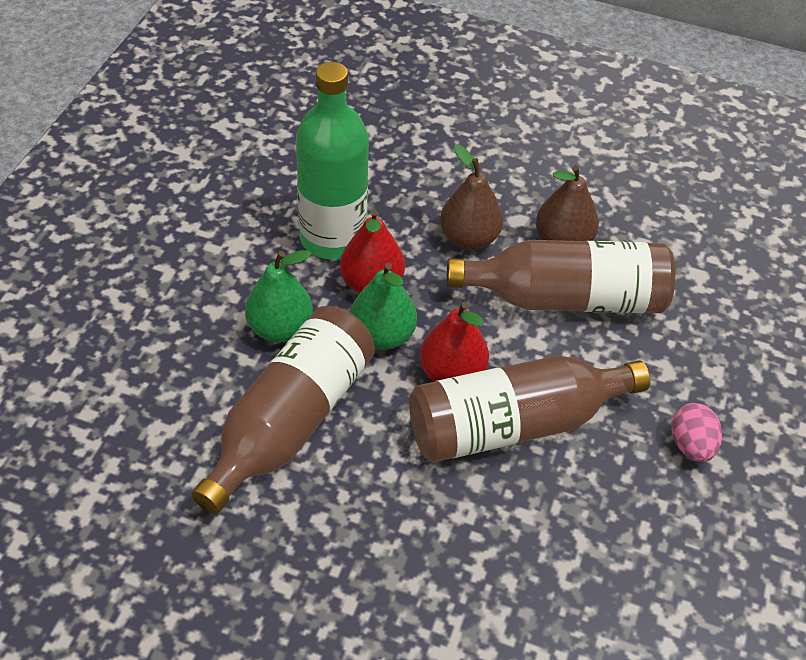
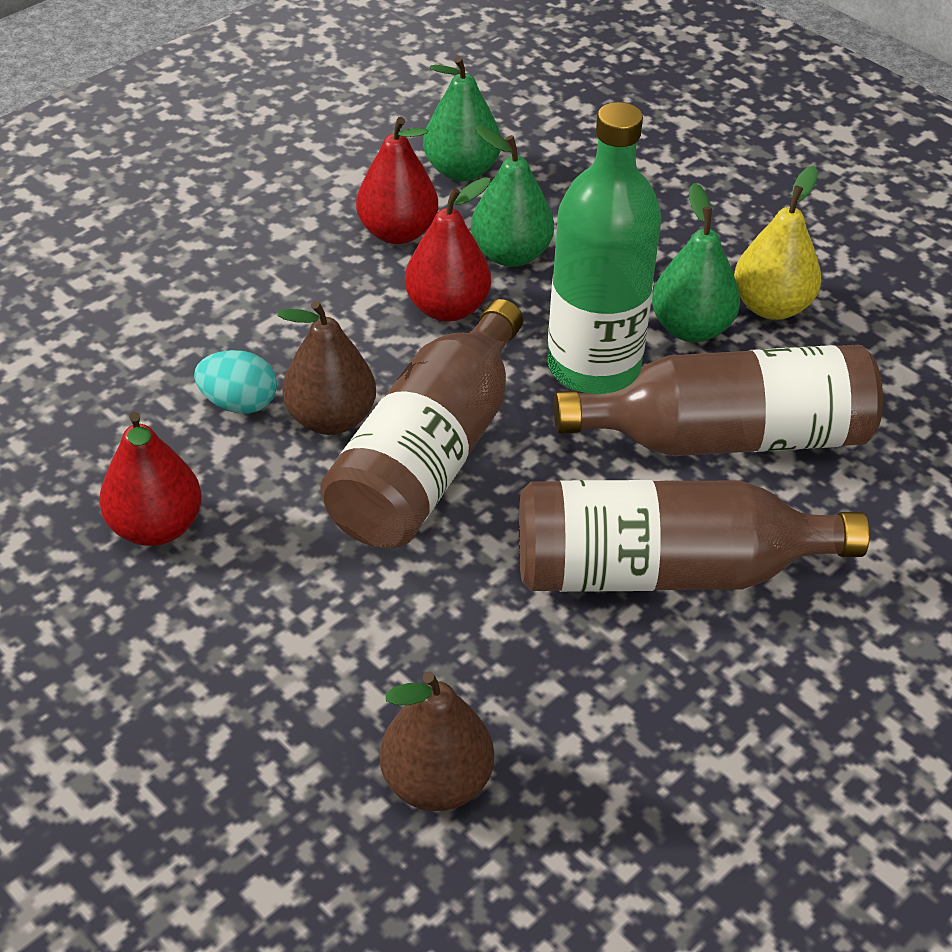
green pear: 2 -> 3
pink egg: 1 -> 0
red pear: 2 -> 3
turquoise egg: 0 -> 1
yellow pear: 0 -> 1

